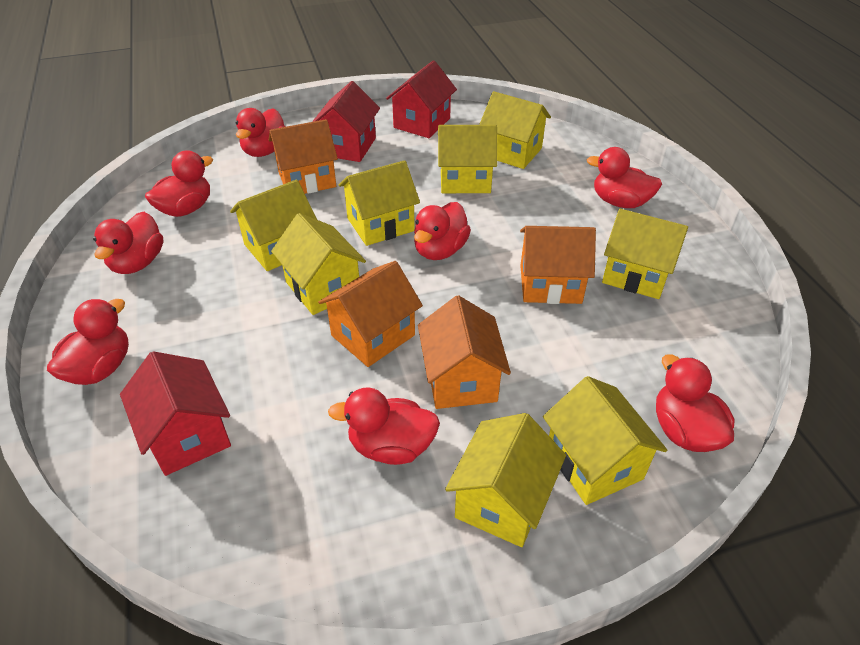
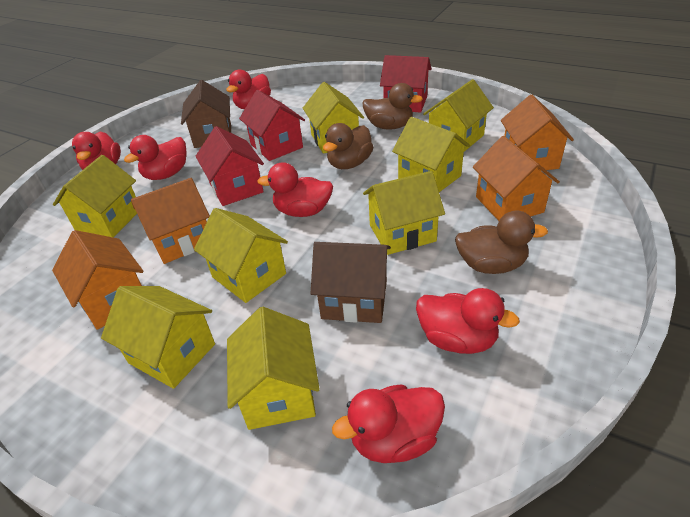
brown duck: 0 -> 3
brown house: 0 -> 2
red duck: 8 -> 6

